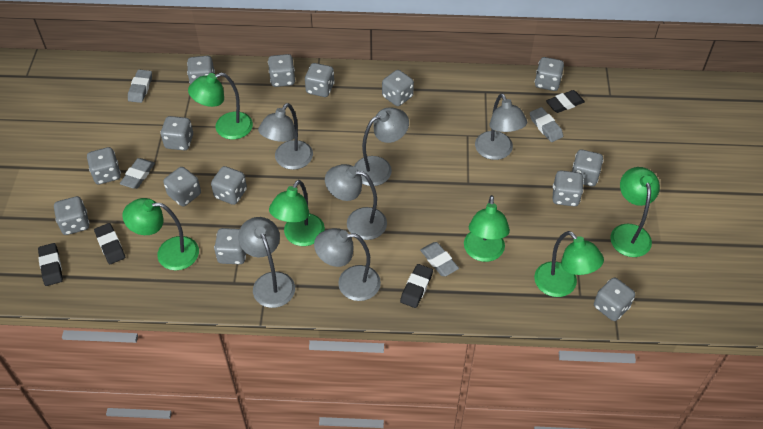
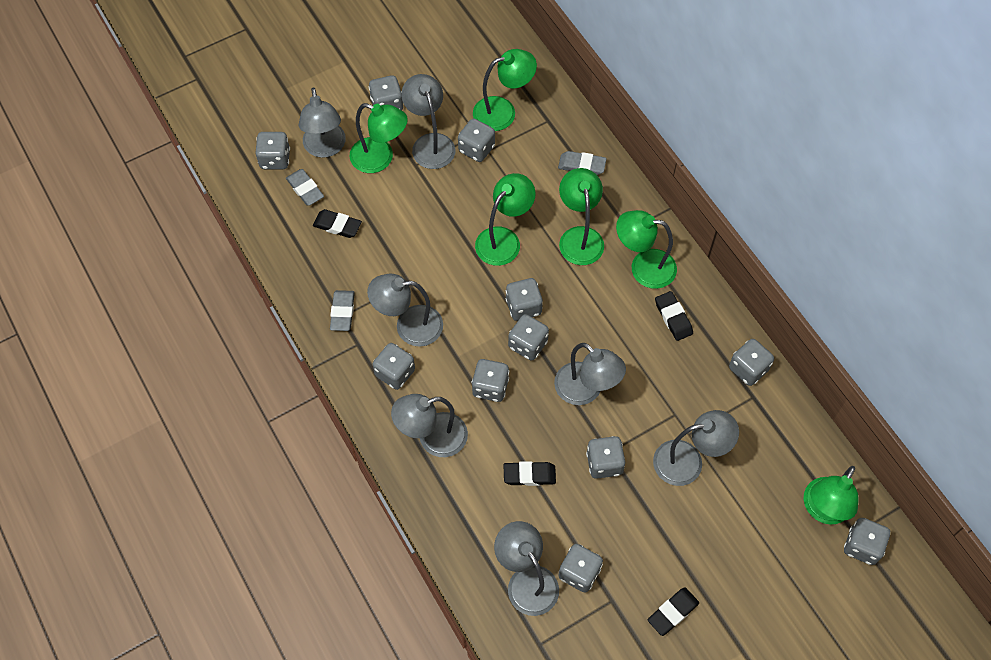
grey dice: 14 -> 11
grey eraser: 4 -> 3
grey lamp: 6 -> 7

